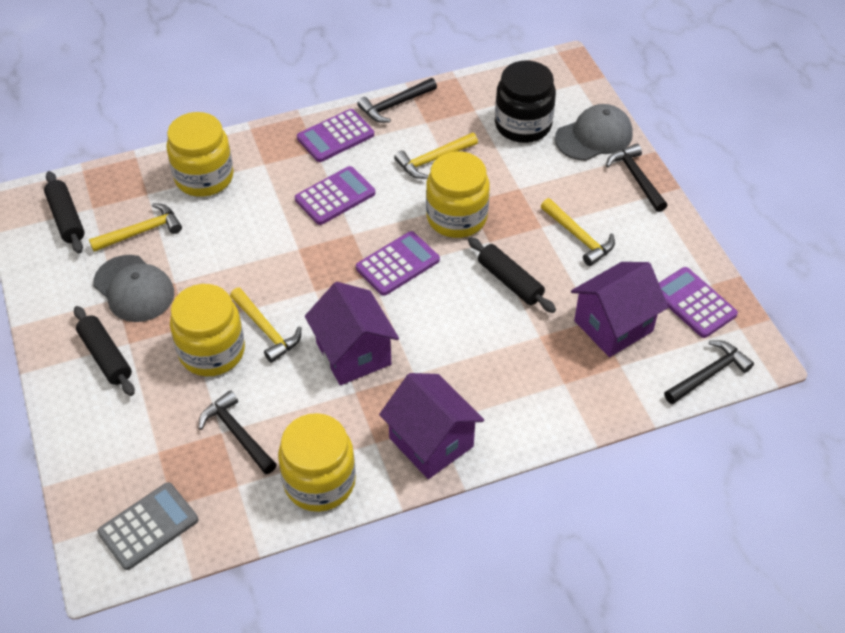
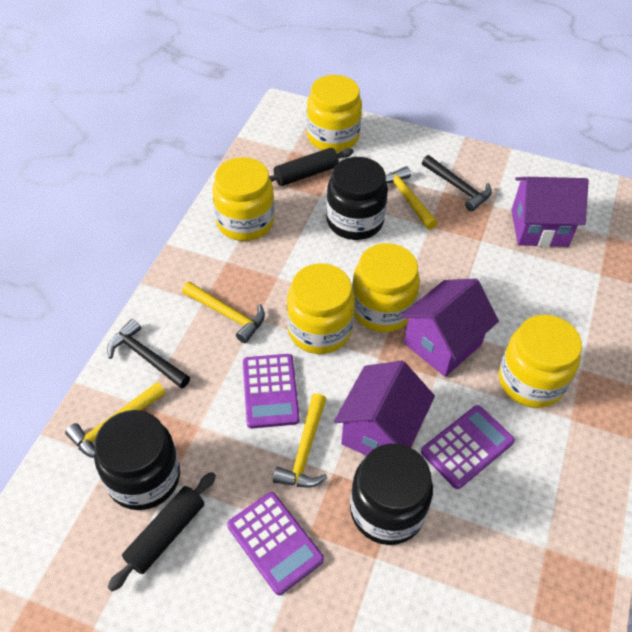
black hammer: 4 -> 2
black jar: 1 -> 3
black rolling pin: 3 -> 2
grey calculator: 1 -> 0
grey cap: 2 -> 0
purple calculator: 4 -> 3
yellow jar: 4 -> 5

